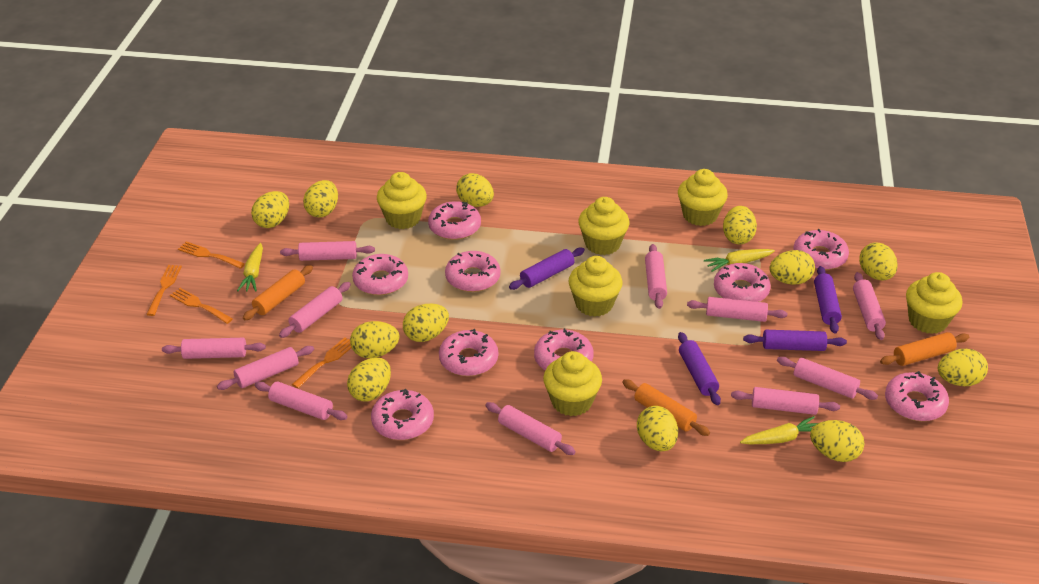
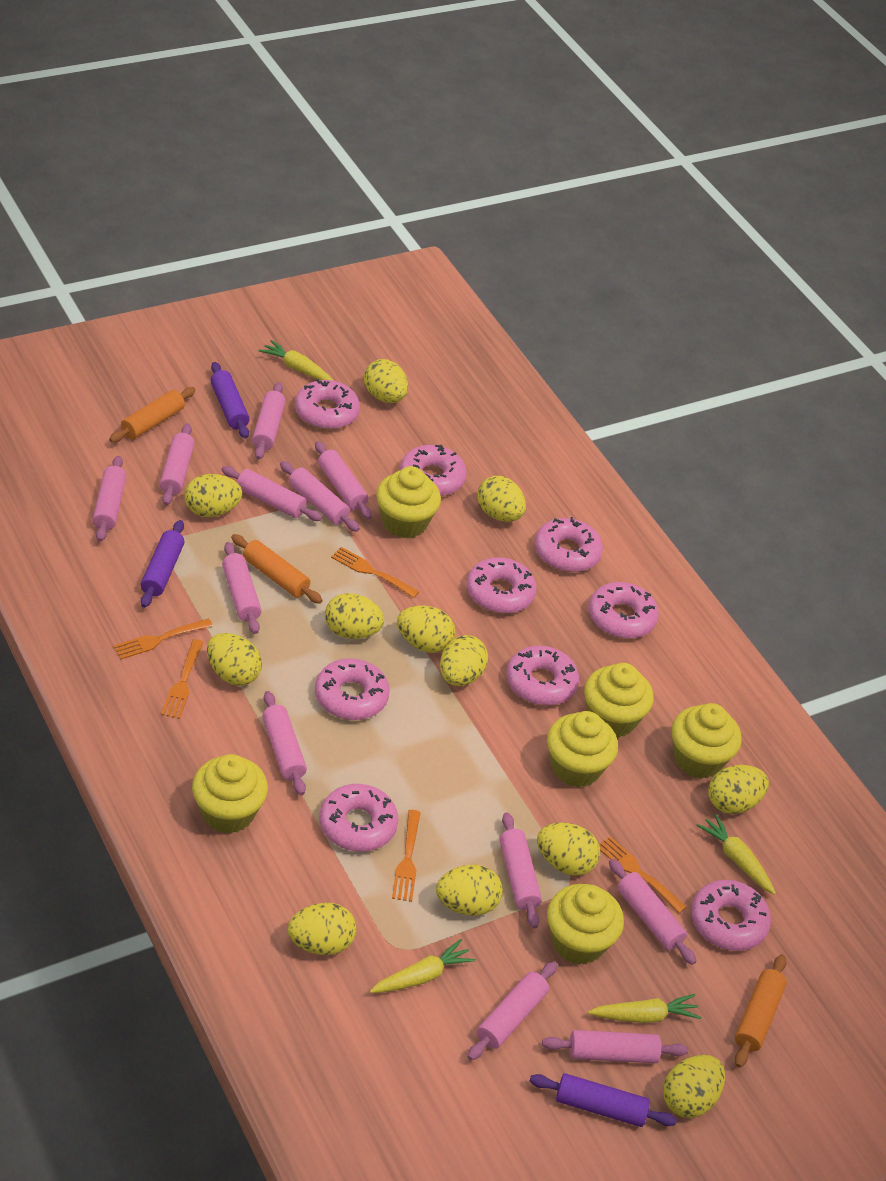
orange fork: 4 -> 5
pink rolling pin: 11 -> 12
purple rolling pin: 4 -> 3
yellow carrot: 3 -> 4

